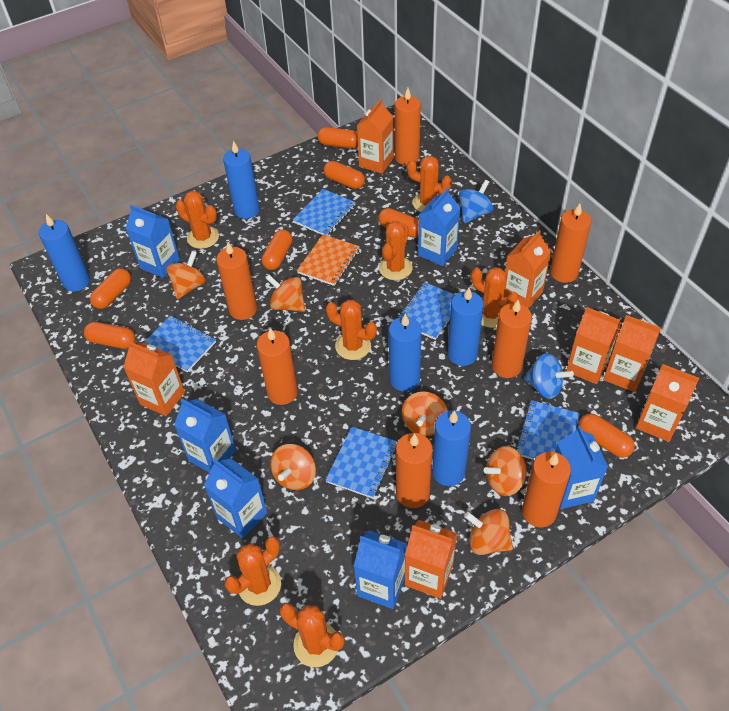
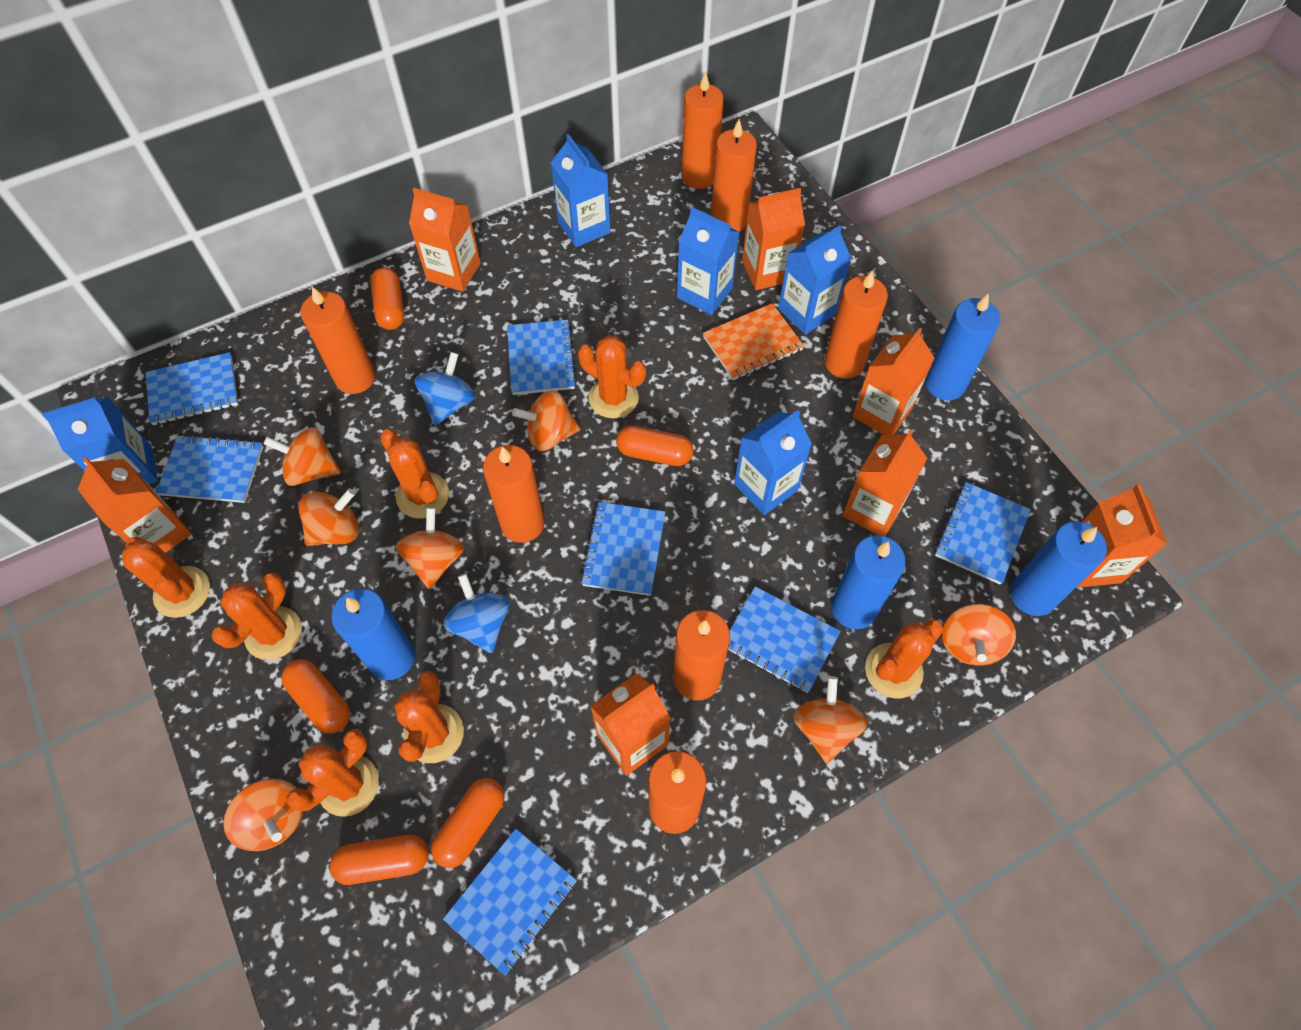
blue candle: 5 -> 4
blue carton: 6 -> 5
blue notebook: 5 -> 7
orange capsule: 7 -> 5
orange spinning top: 6 -> 7

